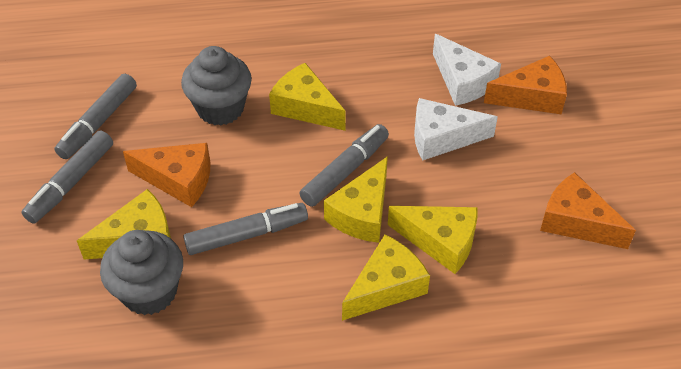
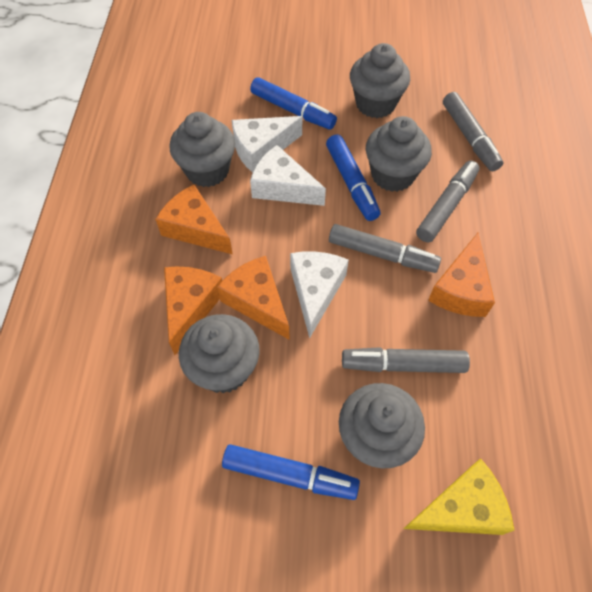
blue marker: 0 -> 3
grey cupcake: 2 -> 5
orange cheese: 3 -> 4
white cheese: 2 -> 3
yellow cheese: 5 -> 1

